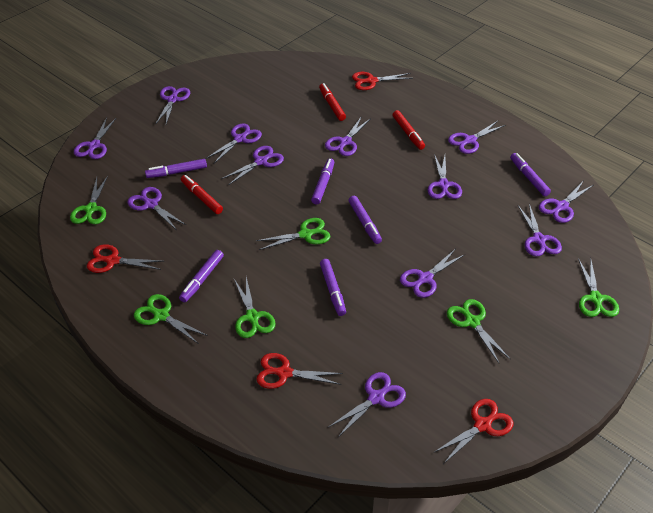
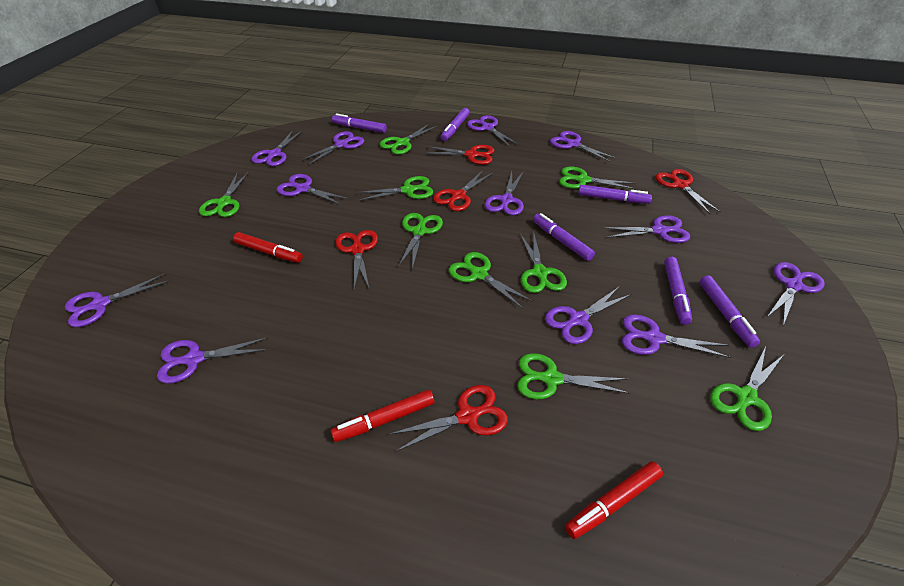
green scissors: 6 -> 9
red scissors: 4 -> 5

